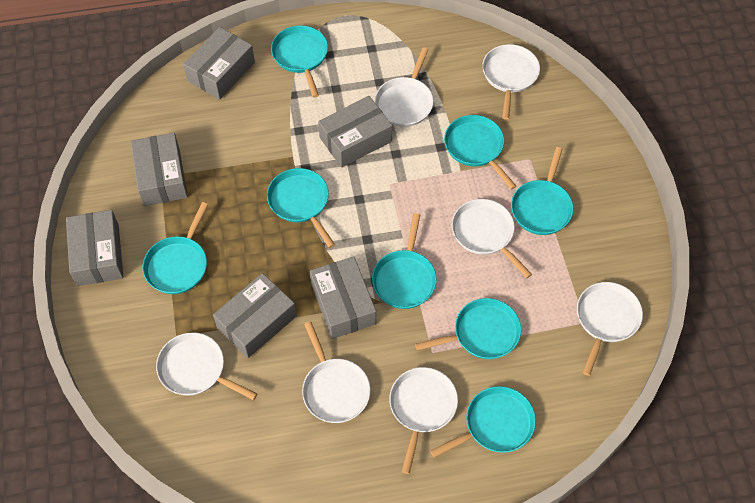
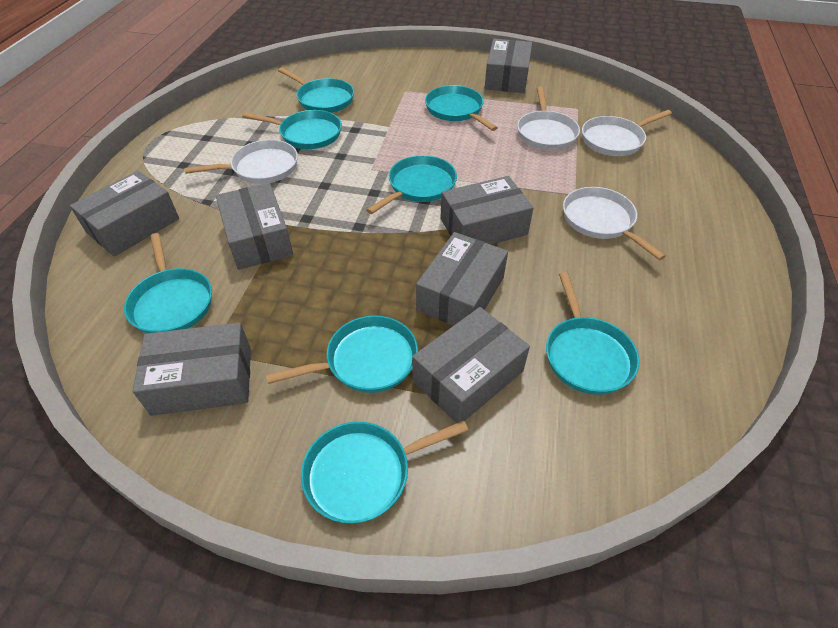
grey box: 6 -> 7
white pan: 7 -> 4

